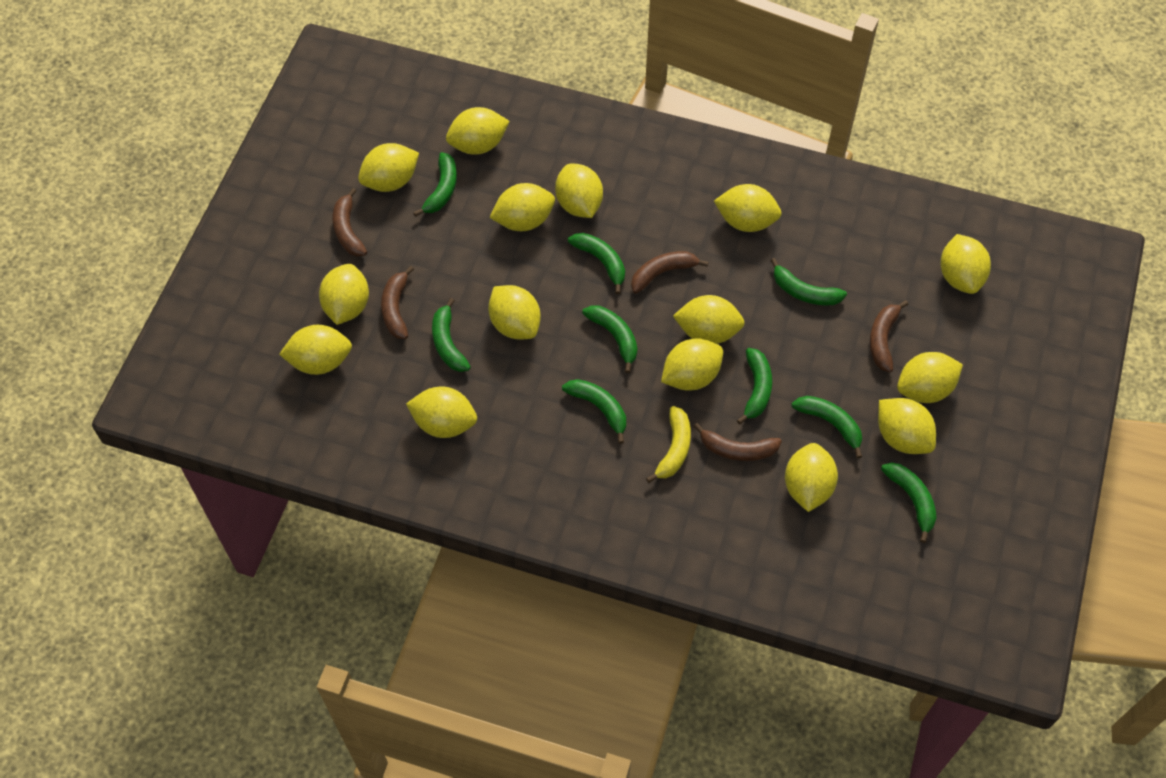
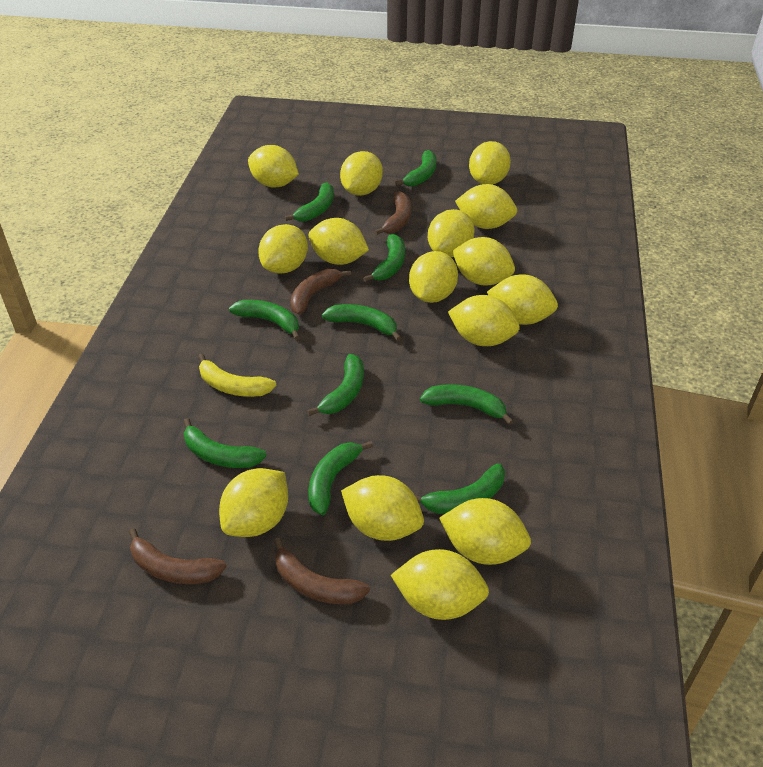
brown banana: 5 -> 4
green banana: 9 -> 10

